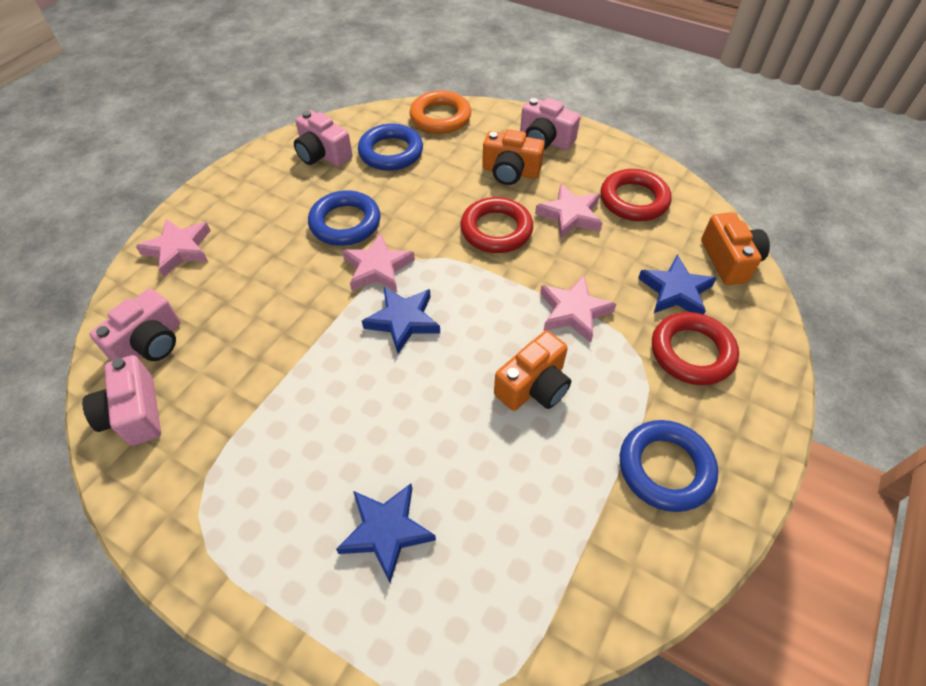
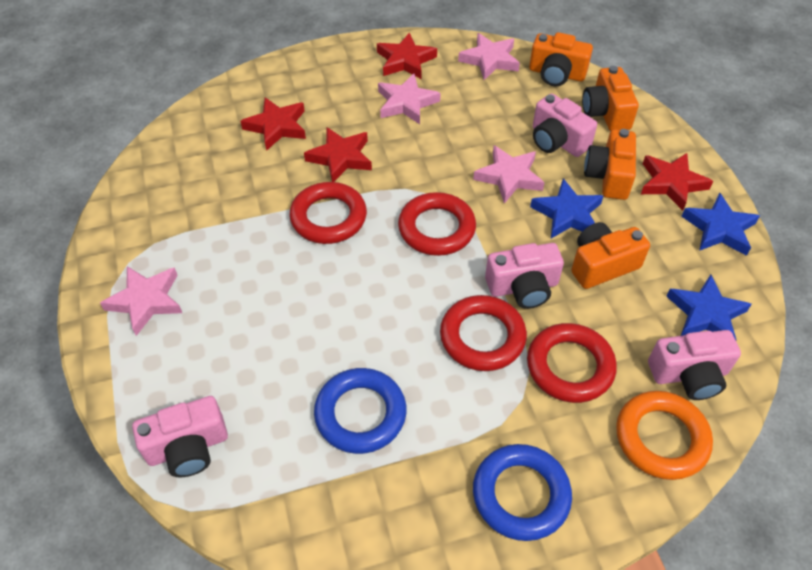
blue ring: 3 -> 2
orange camera: 3 -> 4
red ring: 3 -> 4
red star: 0 -> 4

